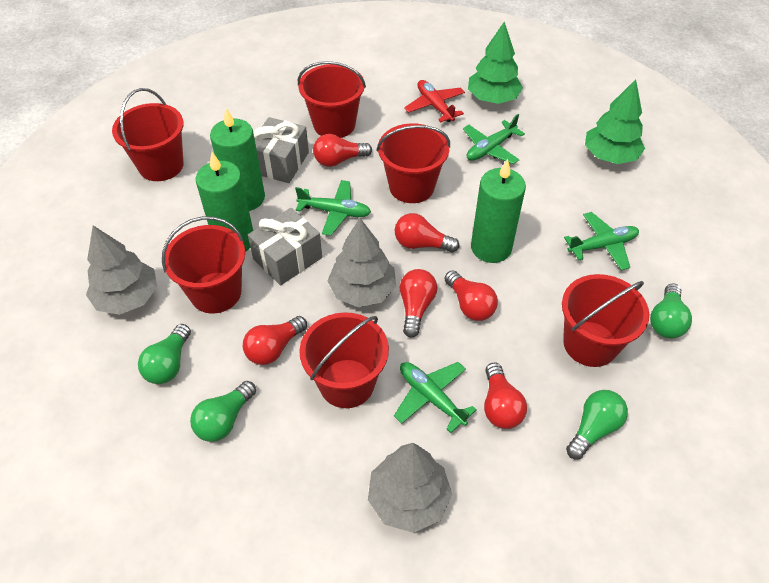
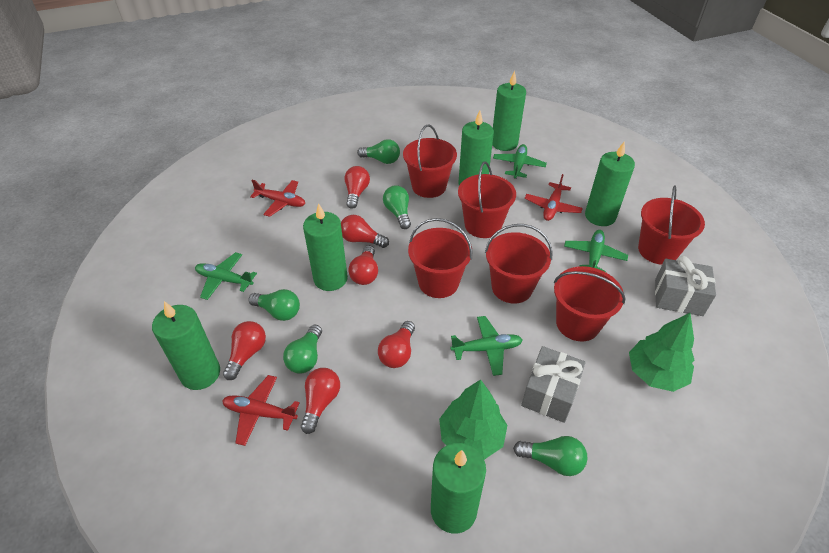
green candle: 3 -> 6
green light bulb: 4 -> 5
grey tree: 3 -> 0
red plane: 1 -> 3

